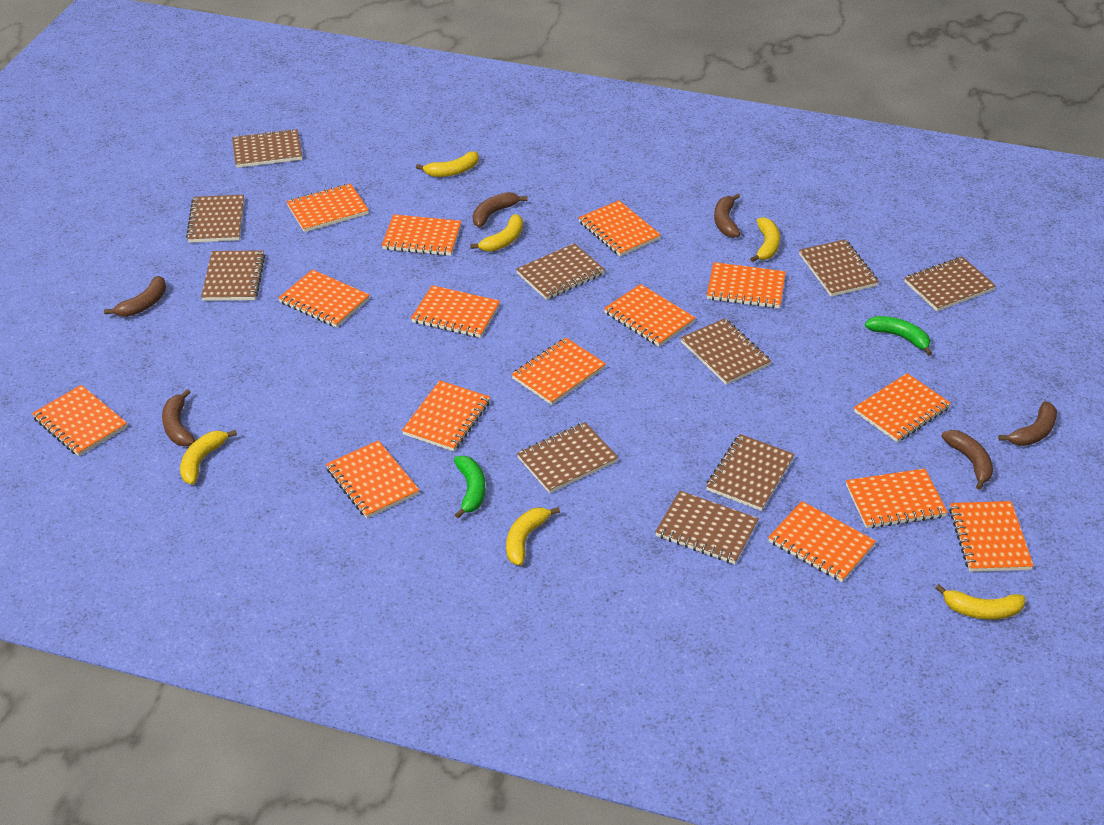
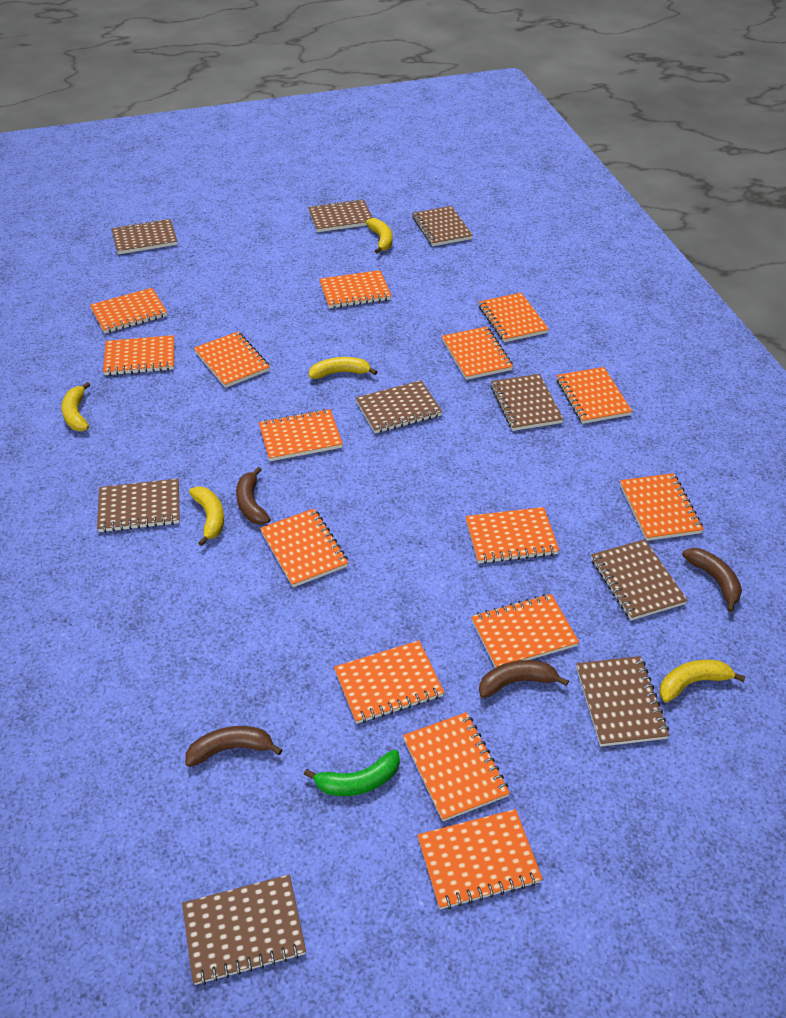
brown banana: 6 -> 4
brown notebook: 10 -> 9
green banana: 2 -> 1
yellow banana: 6 -> 5

